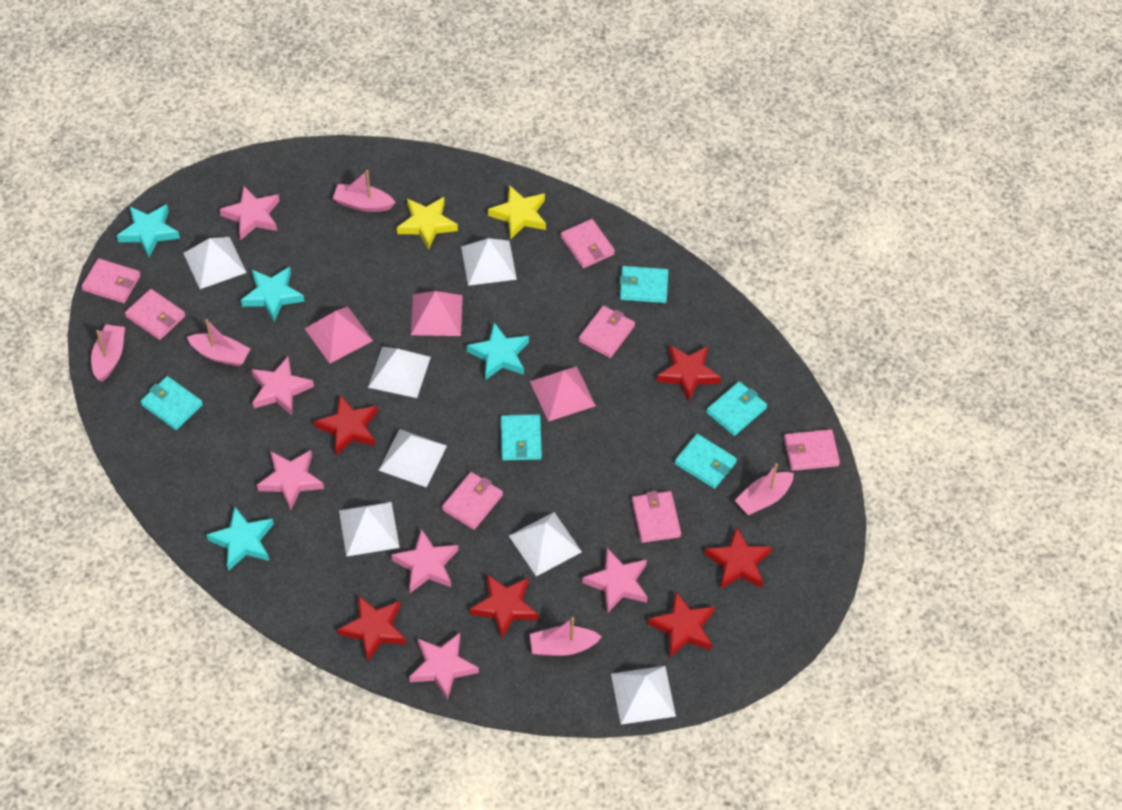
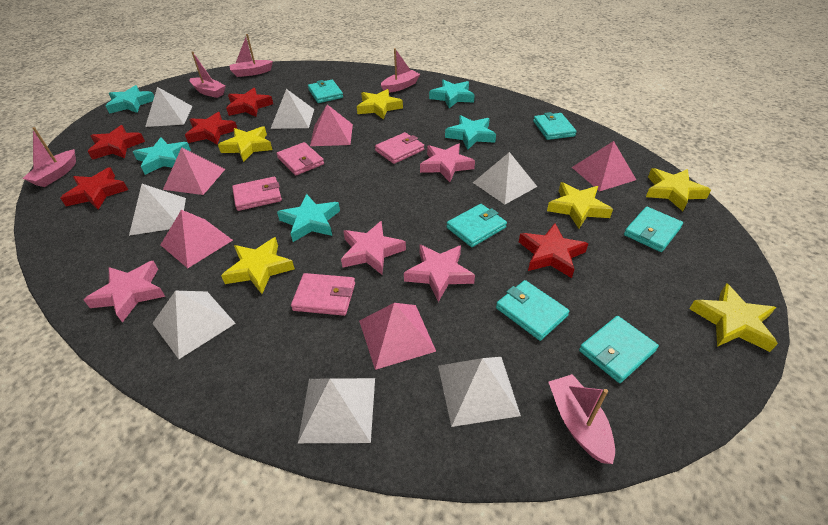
pink pyramid: 3 -> 5
pink star: 6 -> 4
pink wallet: 7 -> 4
red star: 6 -> 5
turquoise star: 4 -> 5
turquoise wallet: 5 -> 6
yellow star: 2 -> 6

